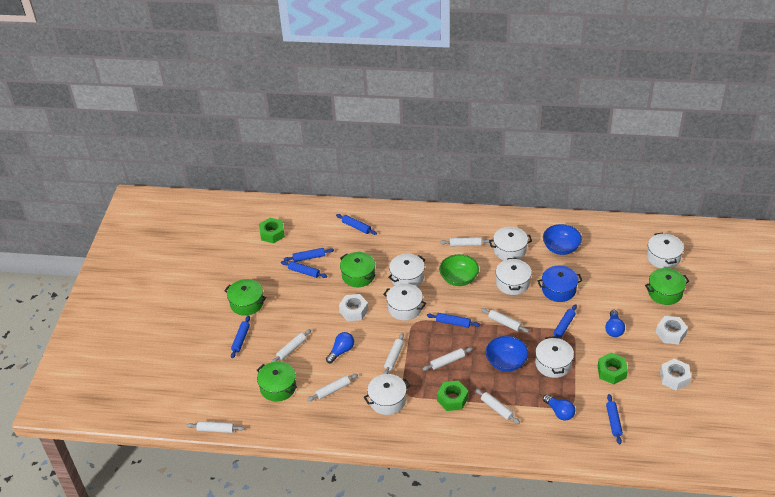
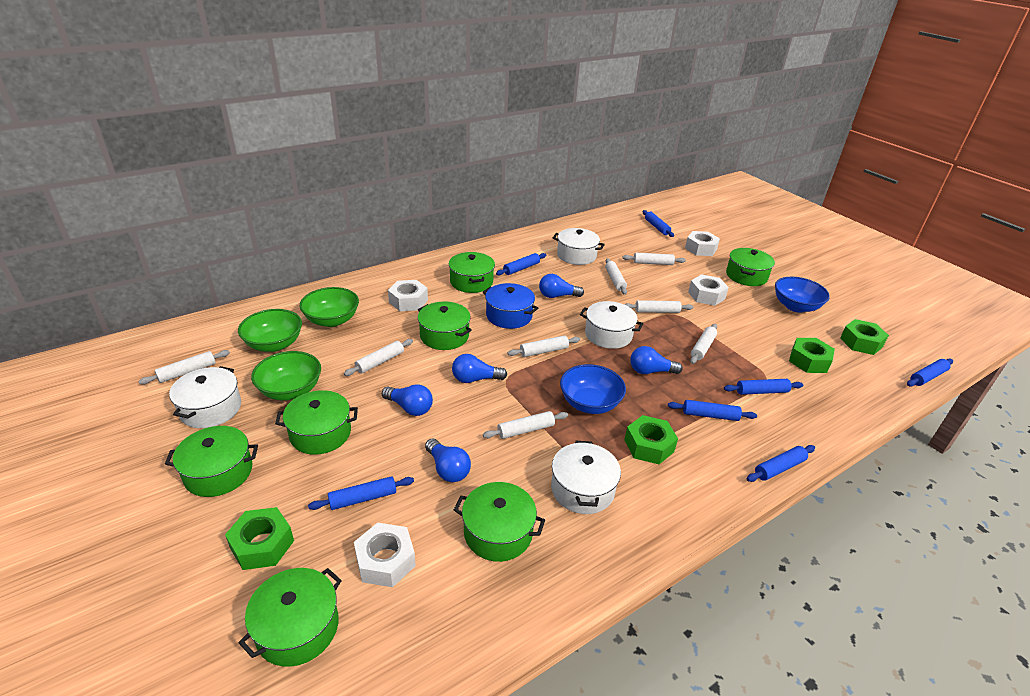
blue light bulb: 3 -> 5
green bowl: 1 -> 3
green nut: 3 -> 4
green pot: 4 -> 7
white nut: 3 -> 4
white pot: 7 -> 4

